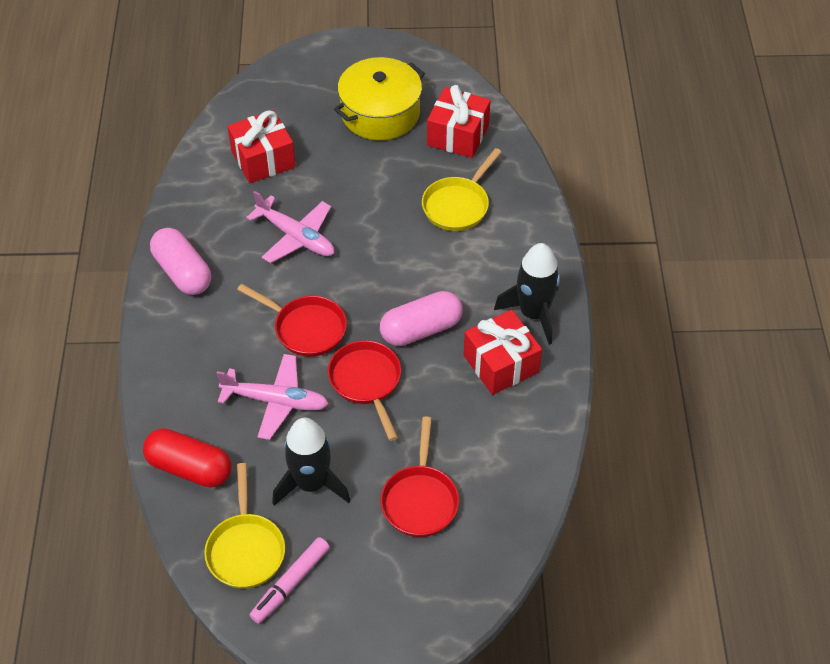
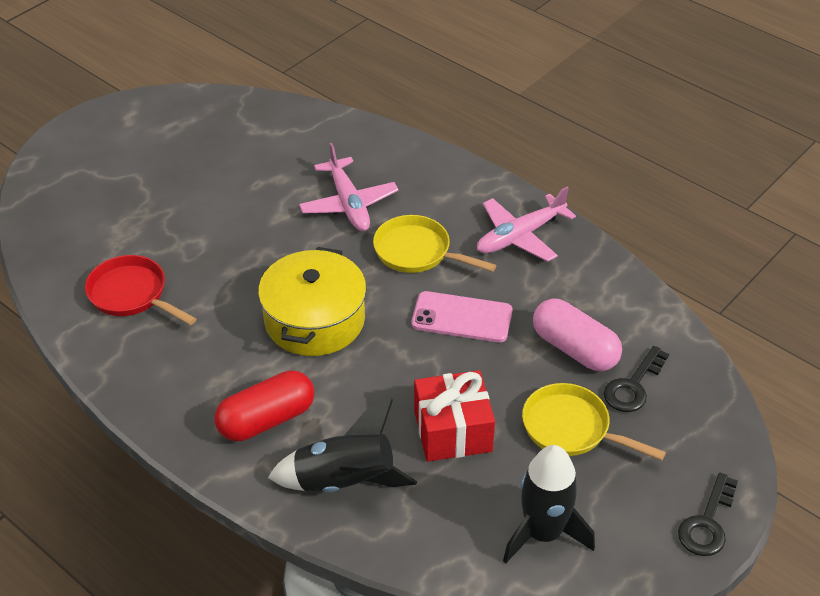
black key: 0 -> 2
pink capsule: 2 -> 1
pink marker: 1 -> 0
pink phone: 0 -> 1
red gift: 3 -> 1
red pan: 3 -> 1

